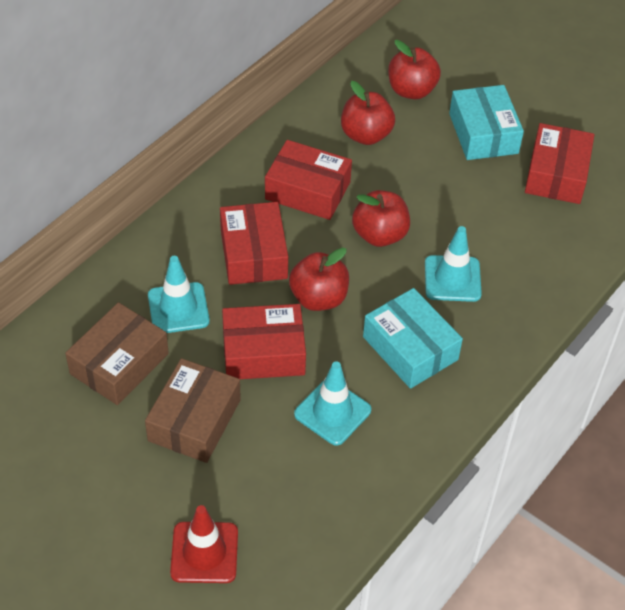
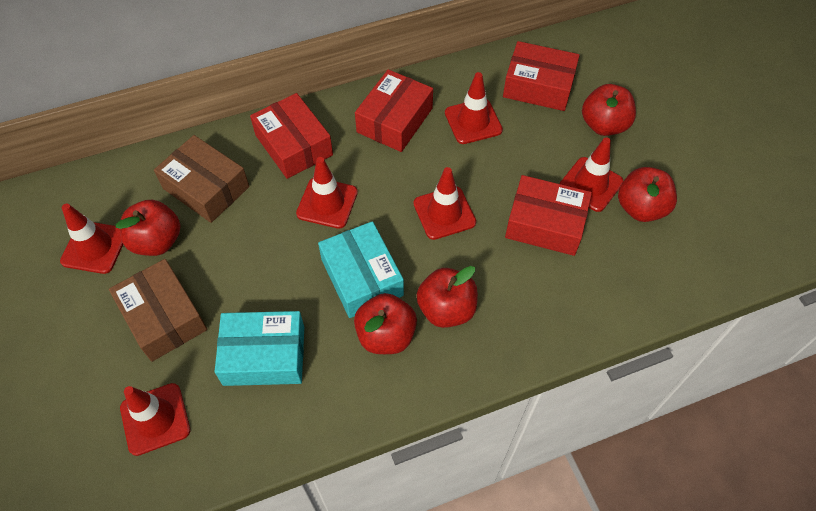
red apple: 4 -> 5
red traffic cone: 1 -> 6
turquoise traffic cone: 3 -> 0

